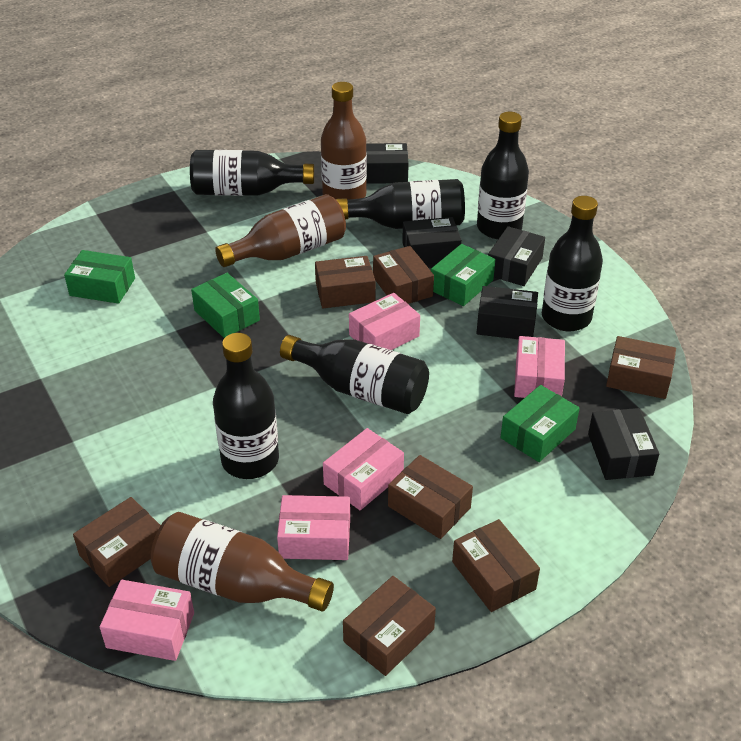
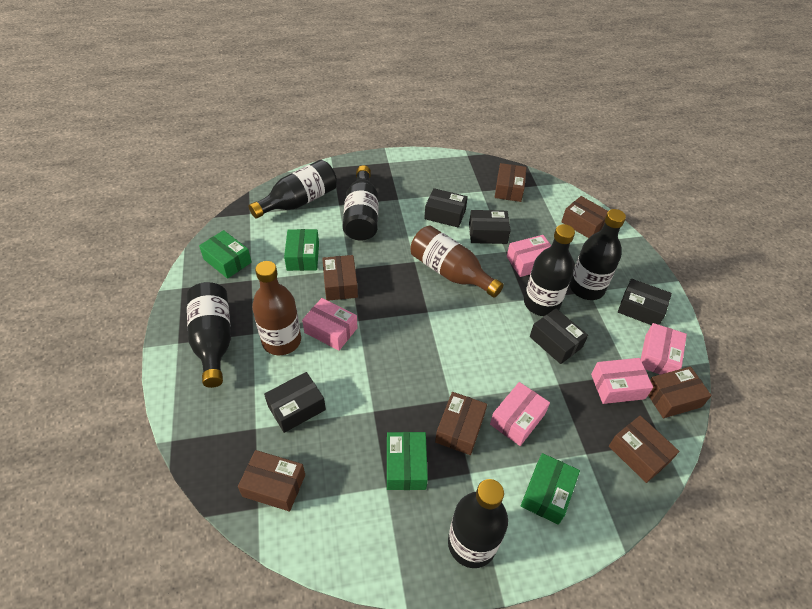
brown bottle: 3 -> 2

